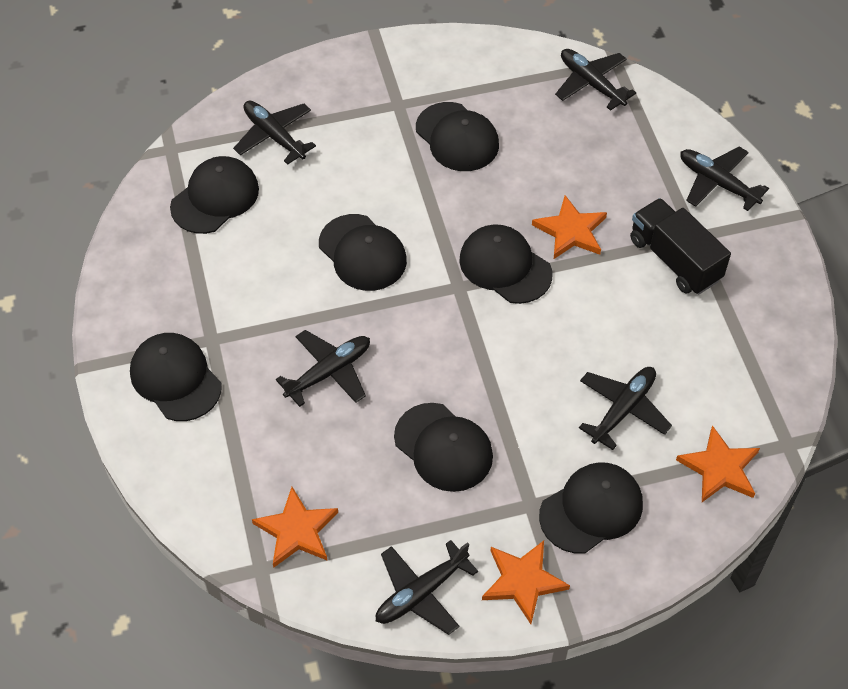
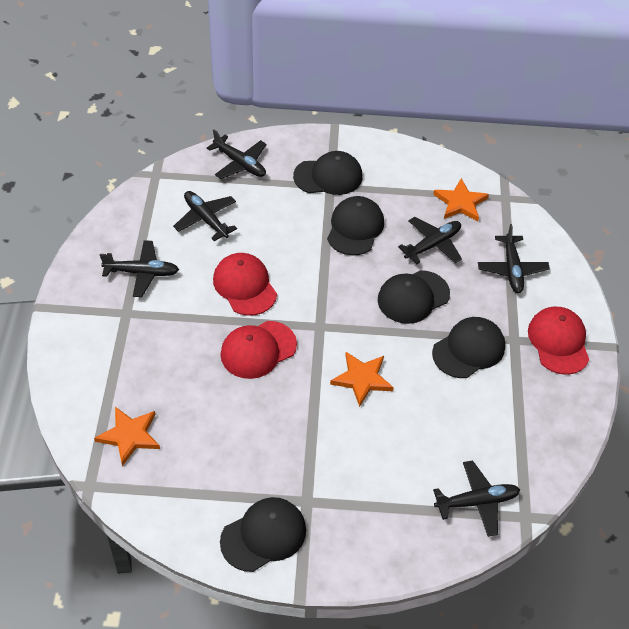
black cap: 7 -> 5
black truck: 1 -> 0
orange star: 4 -> 3
red cap: 0 -> 3

